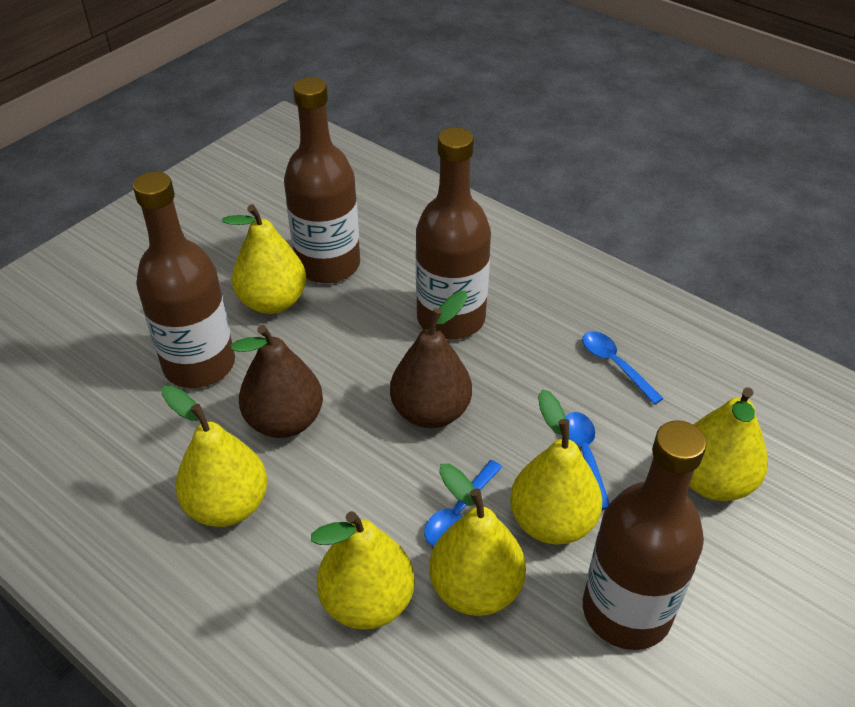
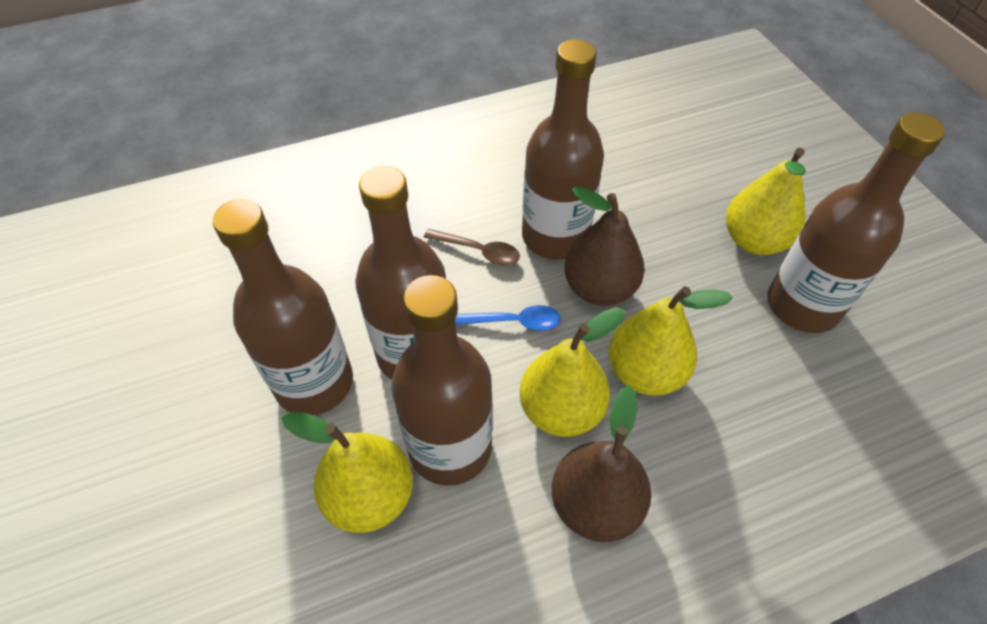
blue spoon: 3 -> 1
brown bottle: 4 -> 5
brown spoon: 0 -> 1
yellow pear: 6 -> 4

